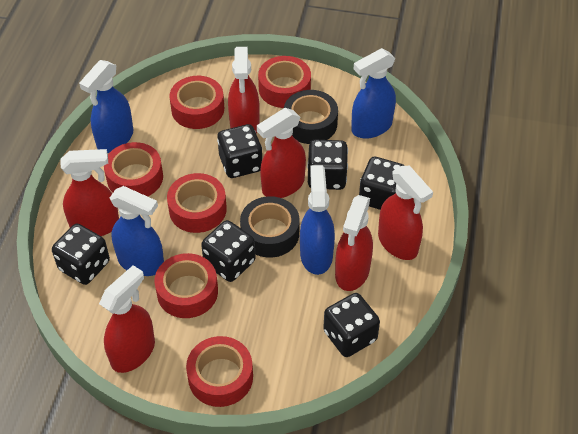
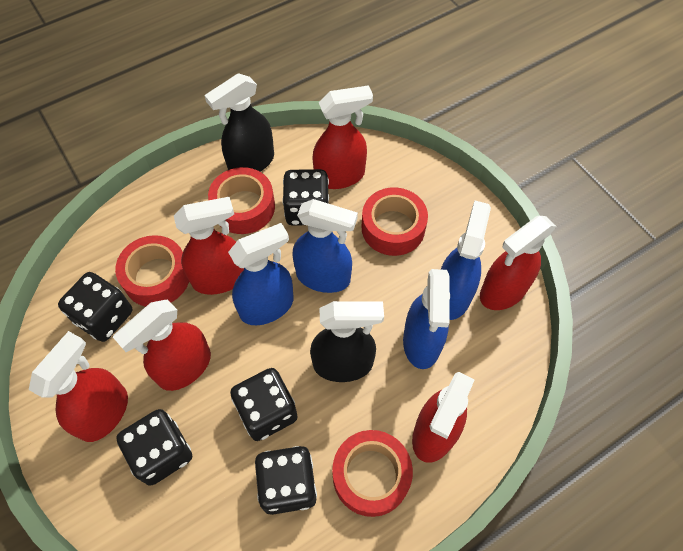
black dice: 6 -> 5
black spray bottle: 0 -> 2
black tape: 2 -> 0
red tape: 6 -> 4

